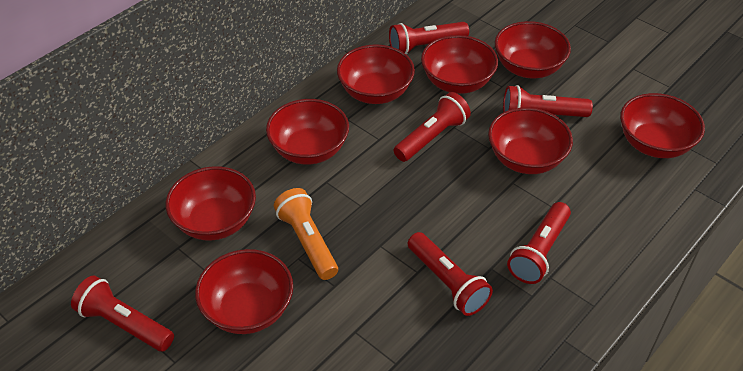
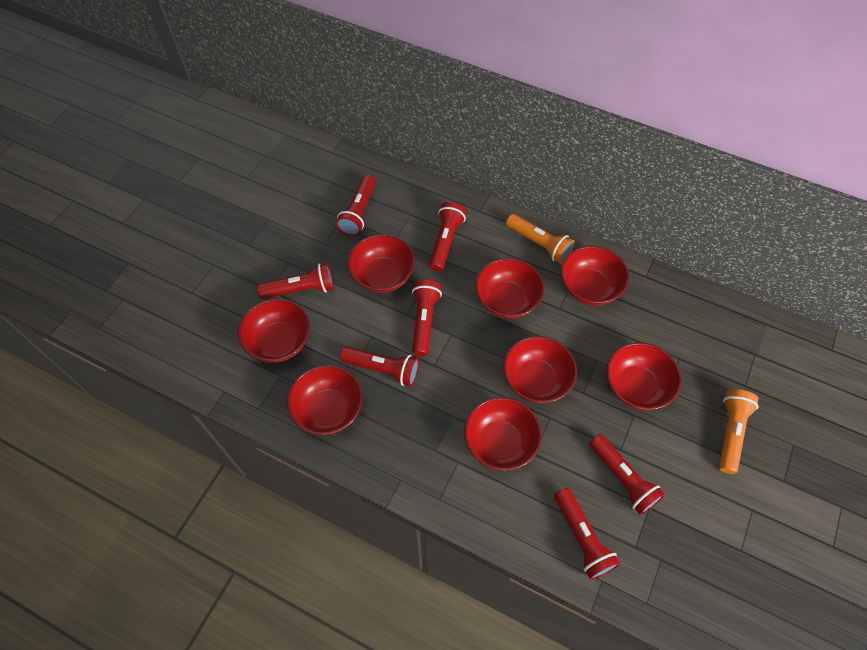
orange flashlight: 1 -> 2
red flashlight: 6 -> 7

